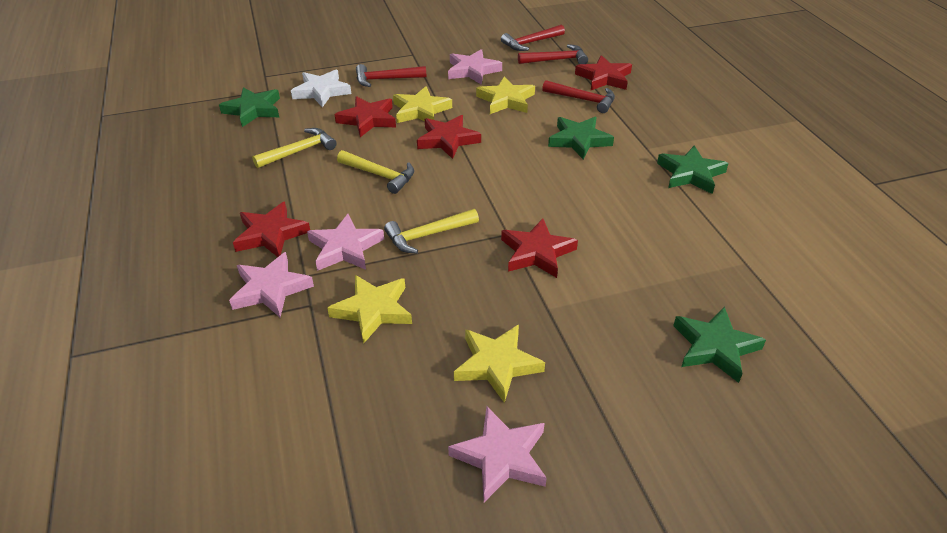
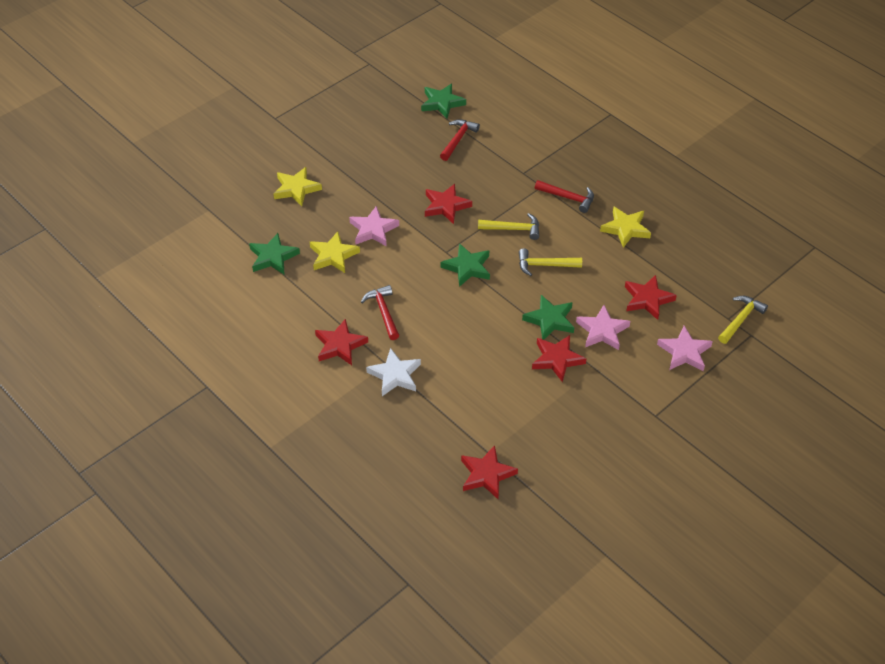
pink star: 4 -> 3
red hammer: 4 -> 3
yellow star: 4 -> 3

